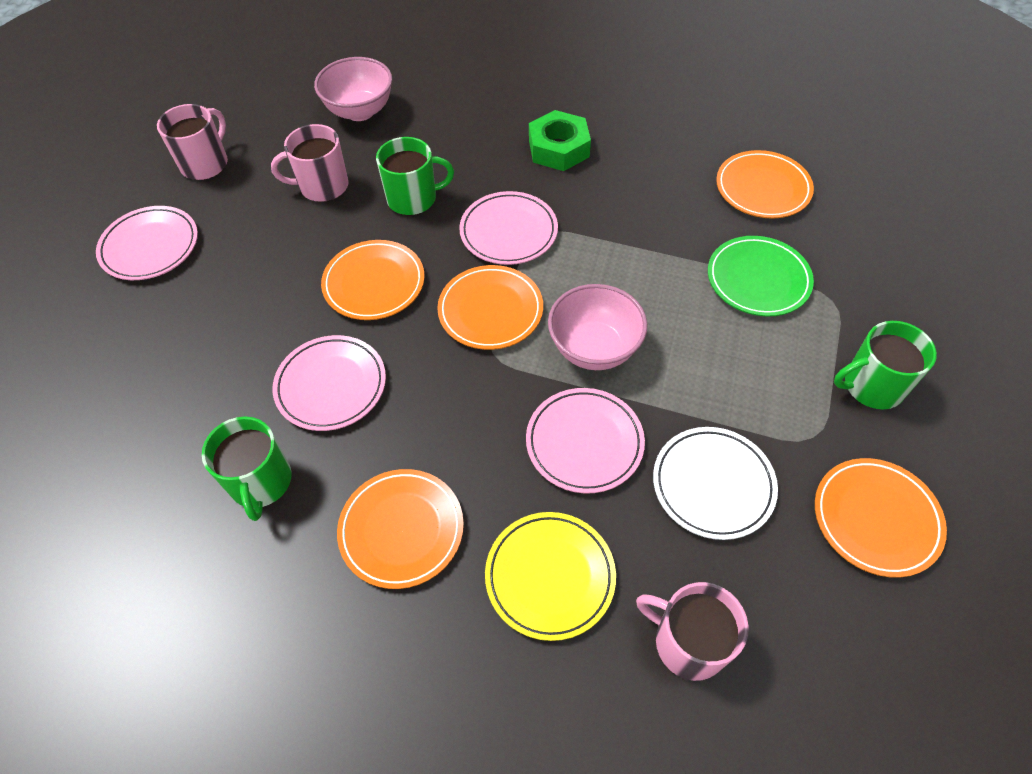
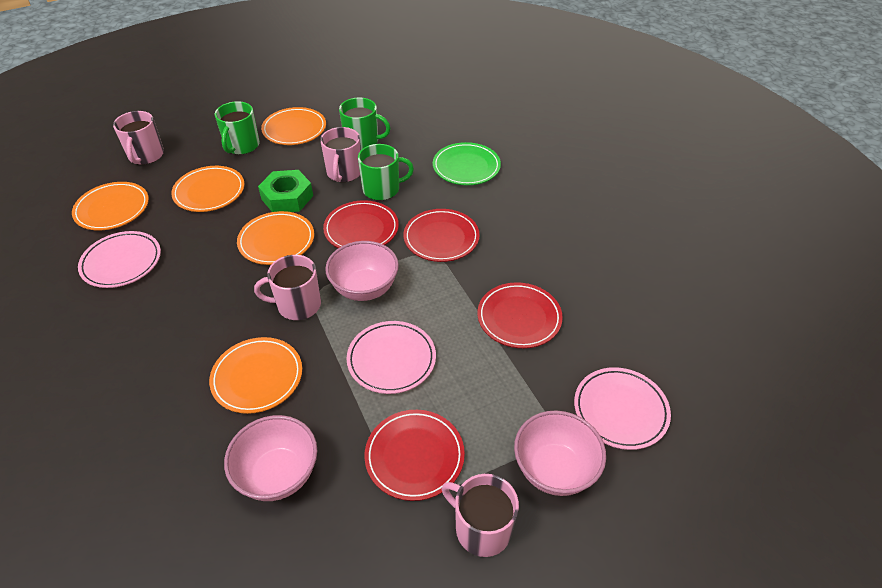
pink bowl: 2 -> 3
pink mug: 3 -> 4
pink plate: 4 -> 3
red plate: 0 -> 4
white plate: 1 -> 0
yellow plate: 1 -> 0

